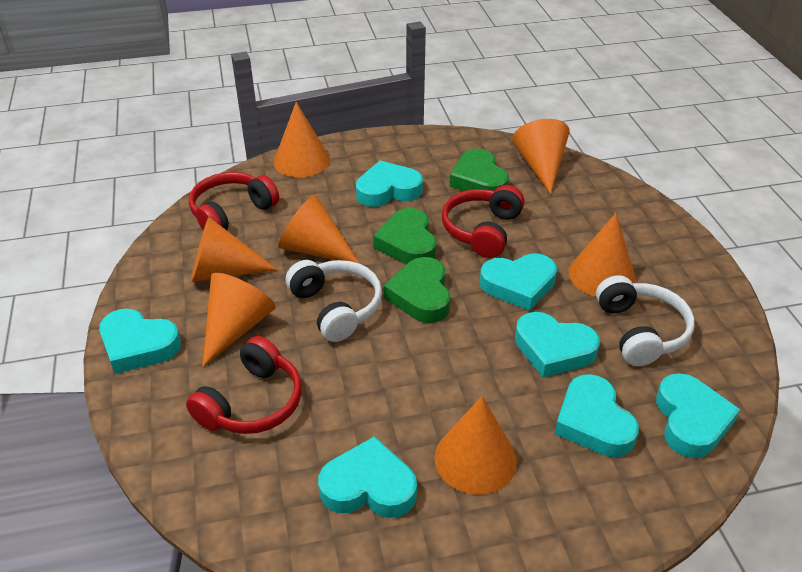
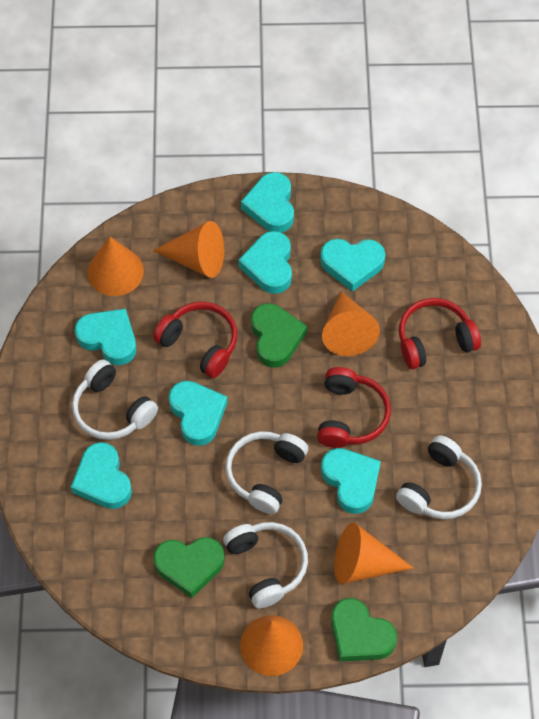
orange cone: 7 -> 5
white headphones: 2 -> 4

